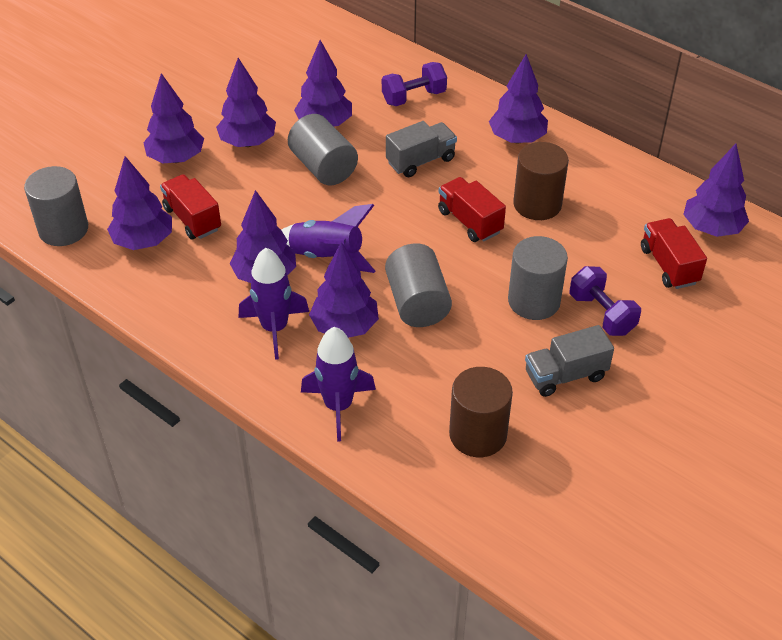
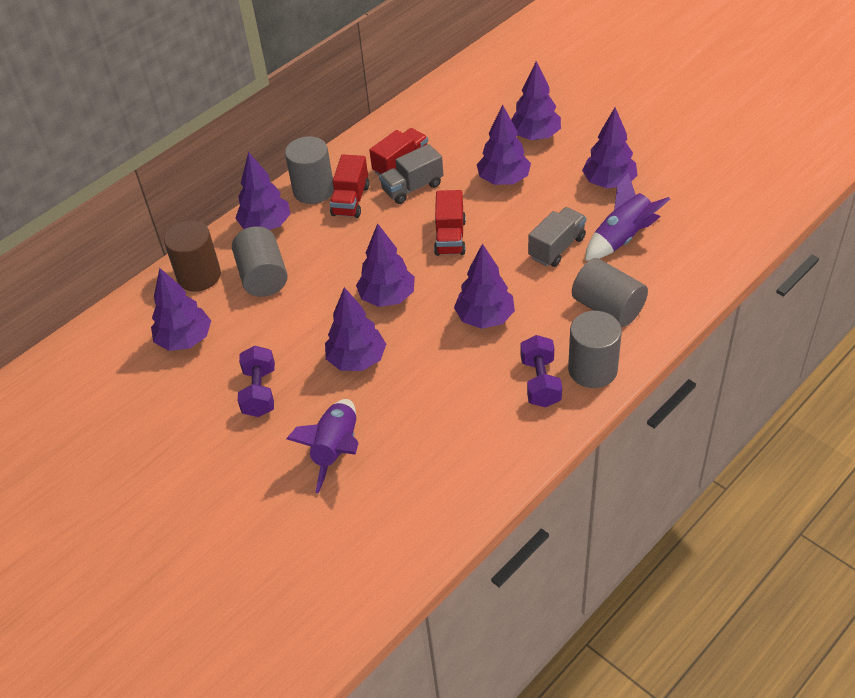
brown cylinder: 2 -> 1
purple rocket: 3 -> 2

